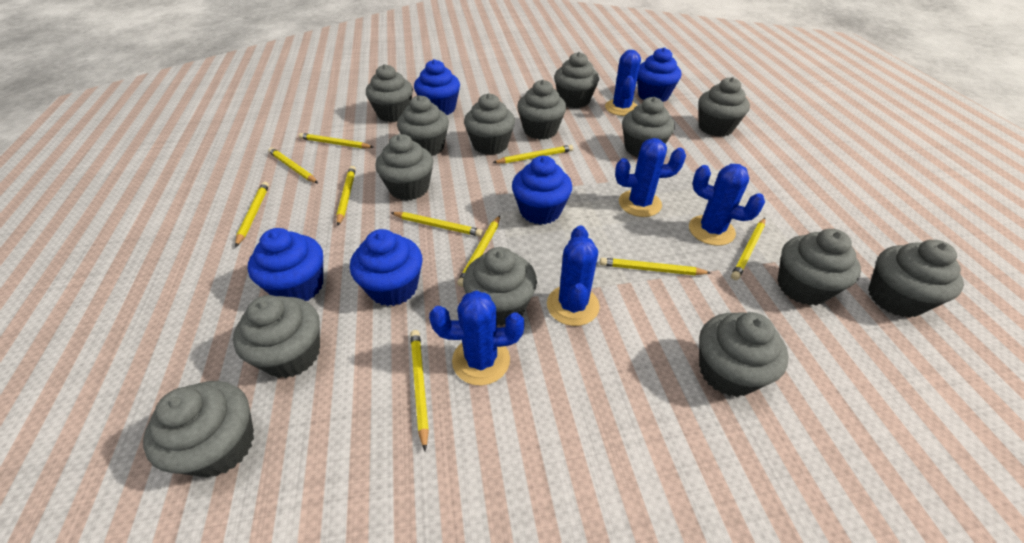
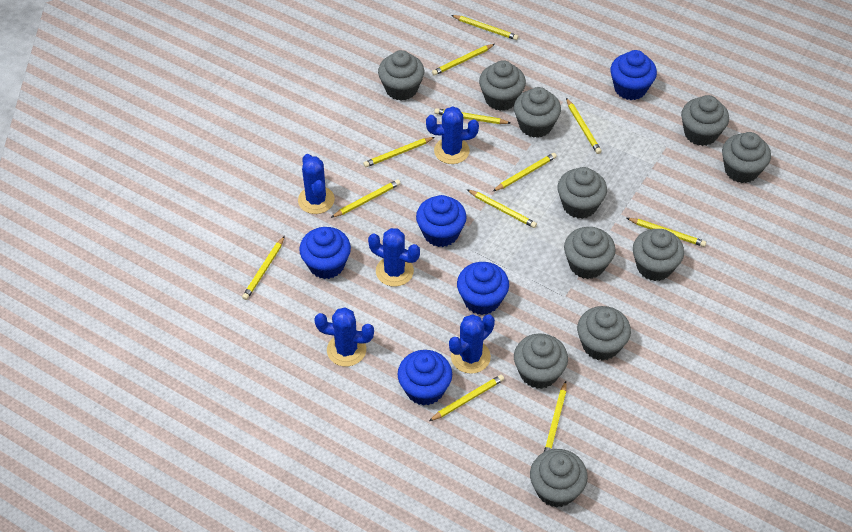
grey cupcake: 14 -> 11
yellow pencil: 10 -> 12

